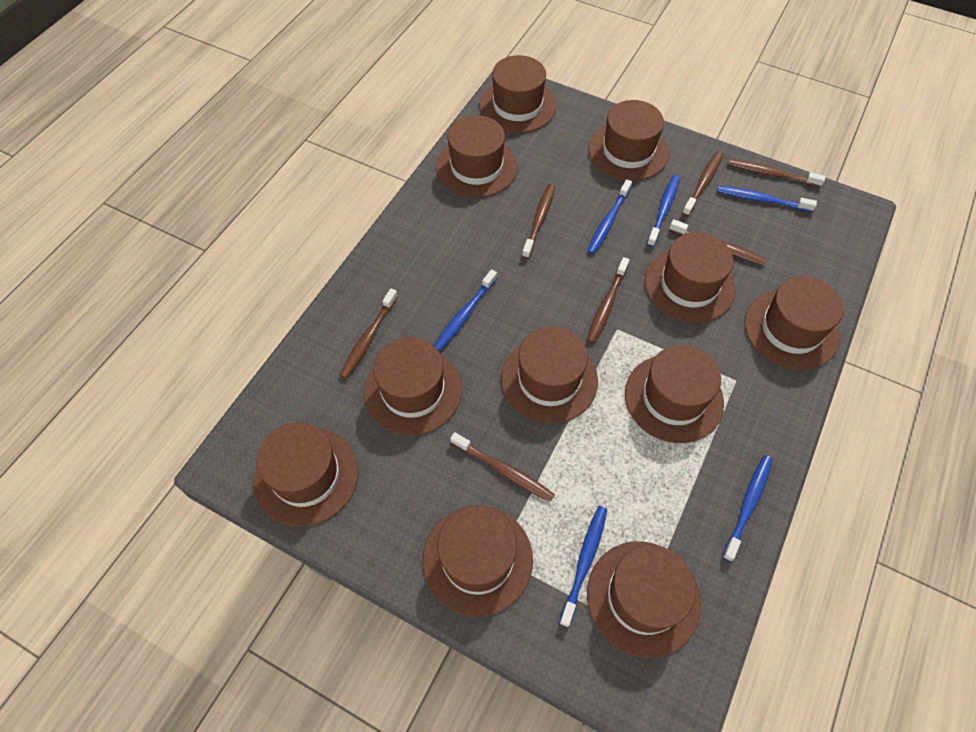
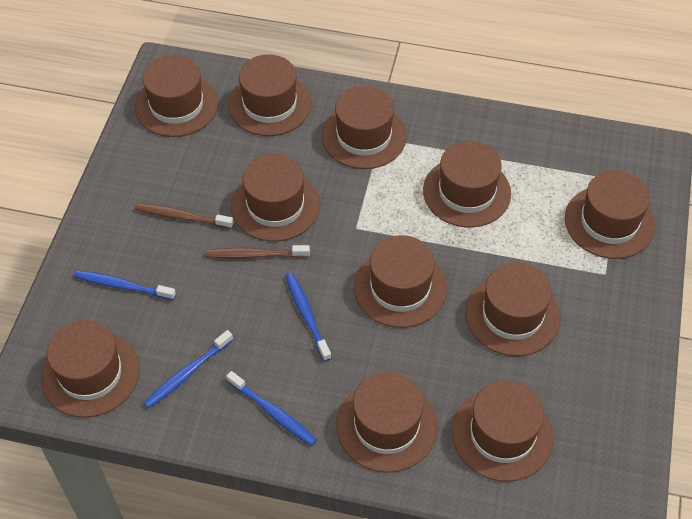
blue toothbrush: 6 -> 4
brown toothbrush: 7 -> 2

